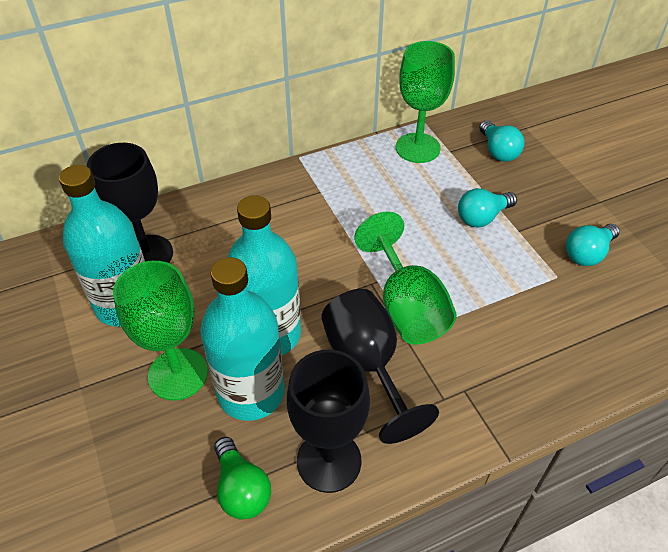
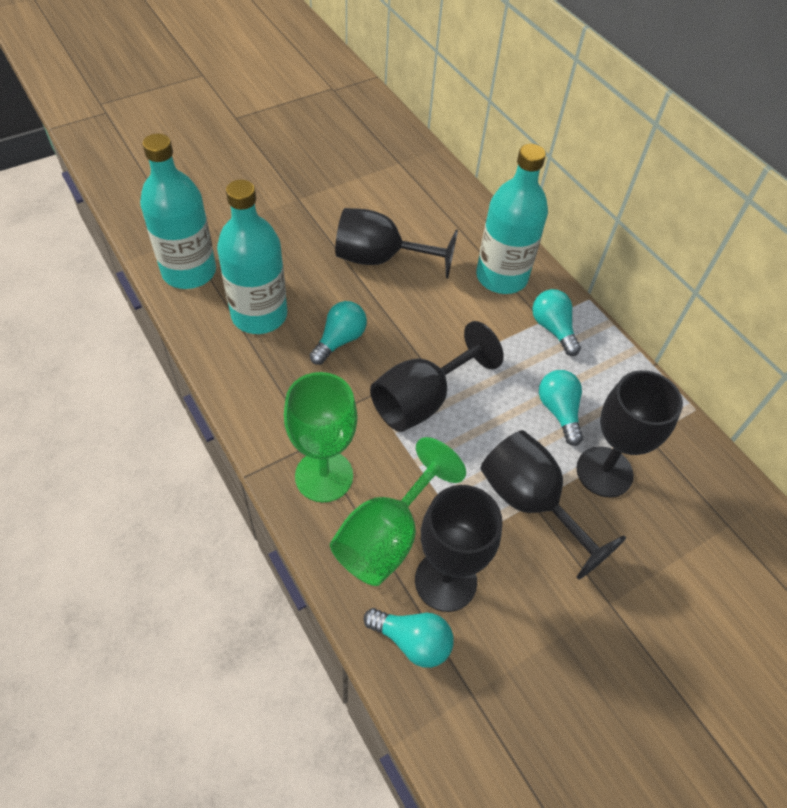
black goblet: 3 -> 5
green goblet: 3 -> 2
green light bulb: 1 -> 0
turquoise light bulb: 3 -> 4

